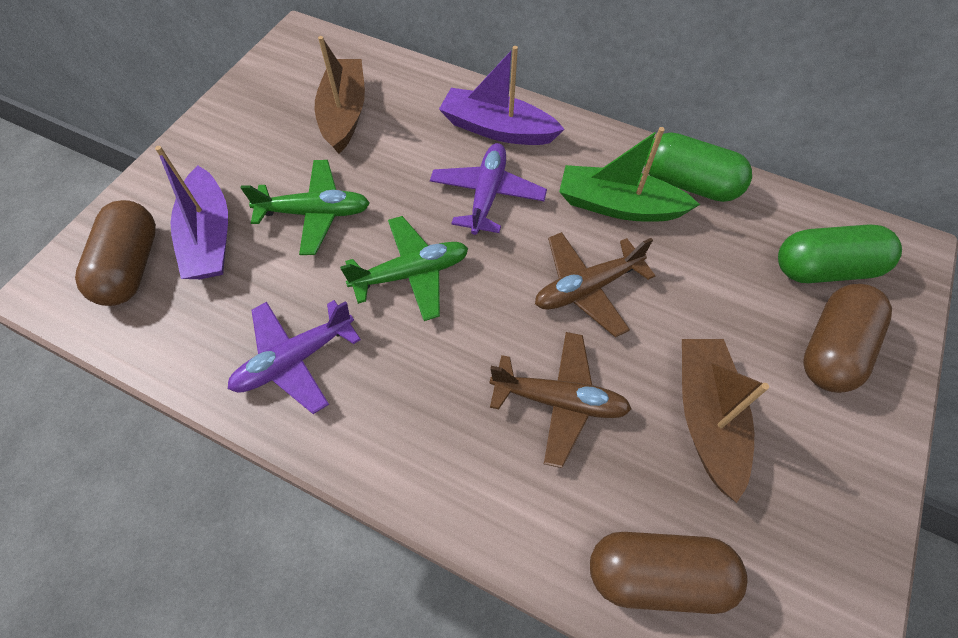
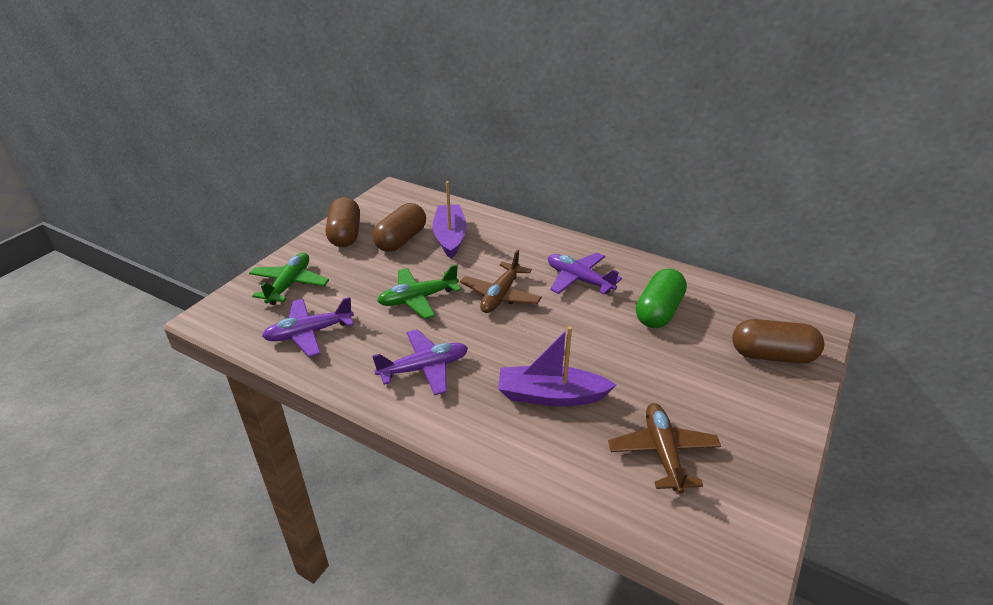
brown boat: 2 -> 0
green boat: 1 -> 0
green capsule: 2 -> 1
purple plane: 2 -> 3

